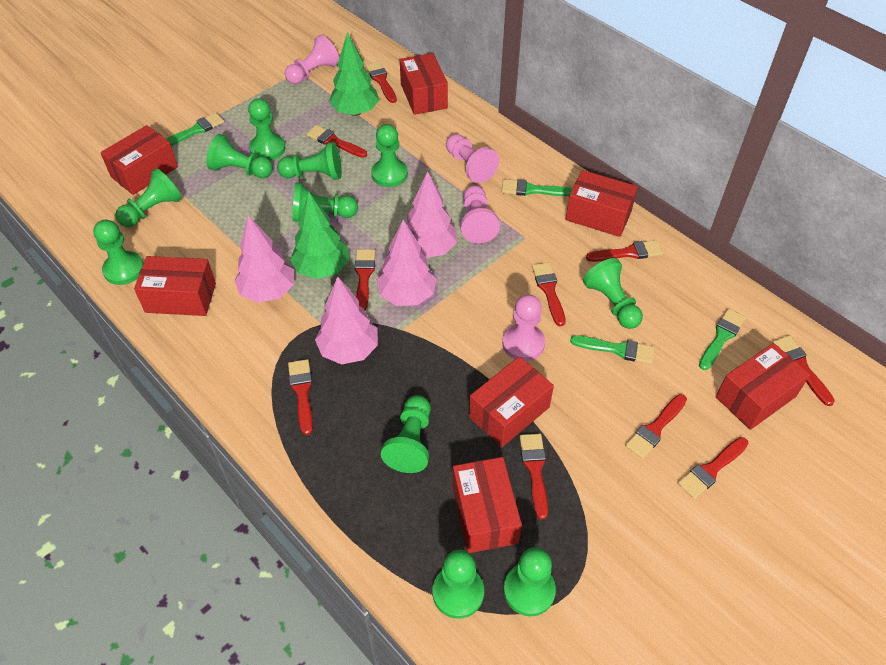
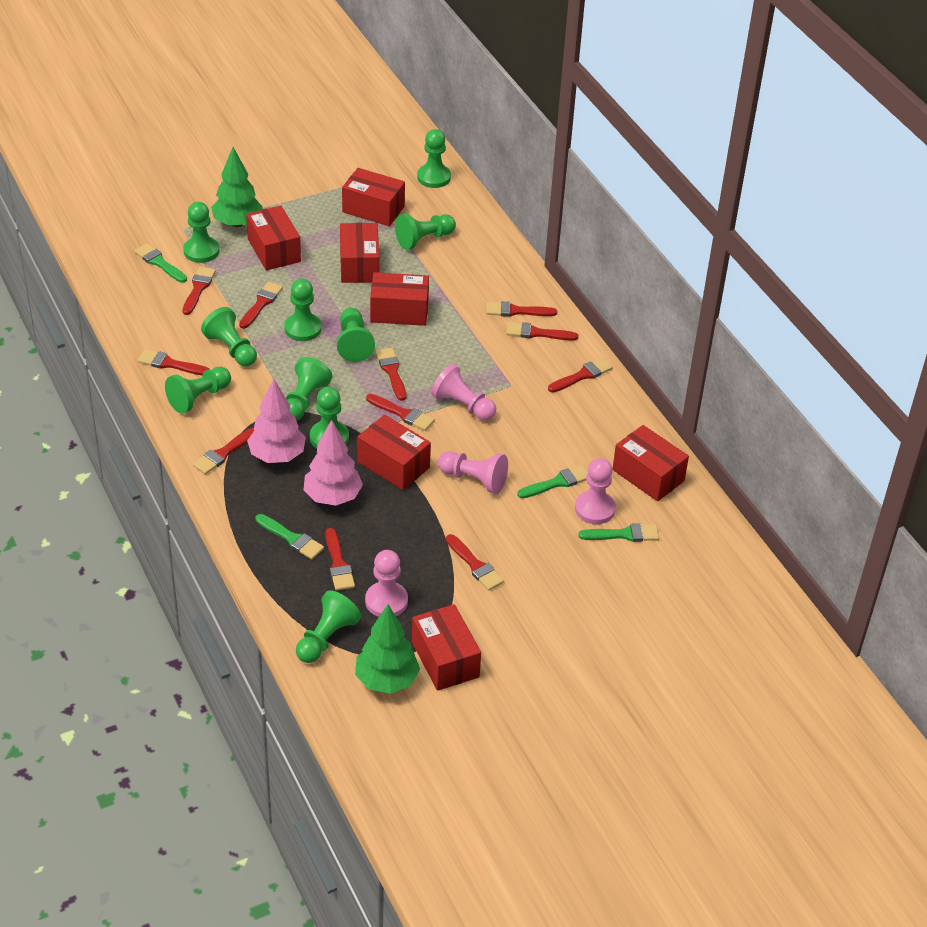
green pawn: 11 -> 10
pink tree: 4 -> 2
red brush: 10 -> 11

